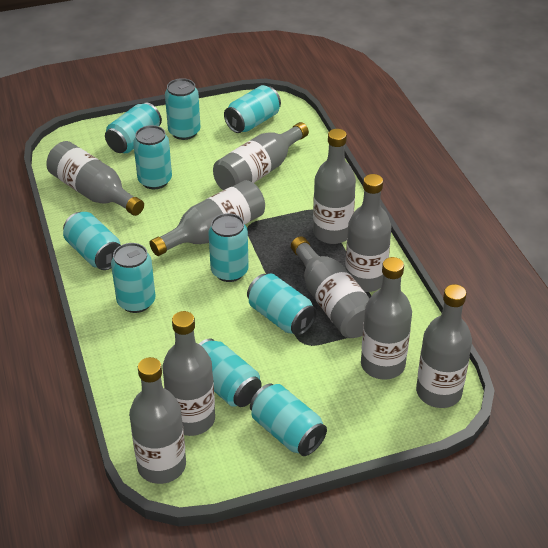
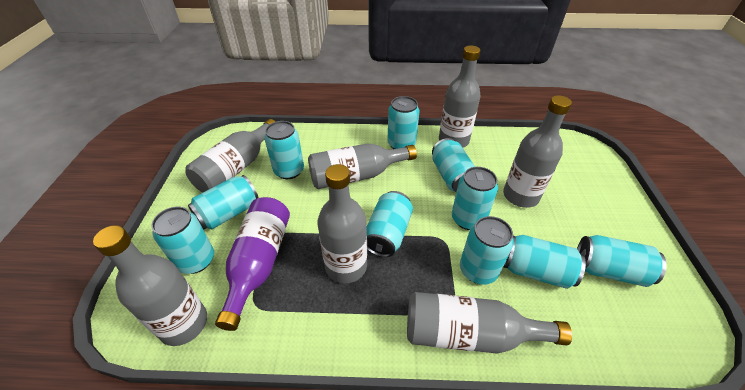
grey bottle: 10 -> 7
purple bottle: 0 -> 1

